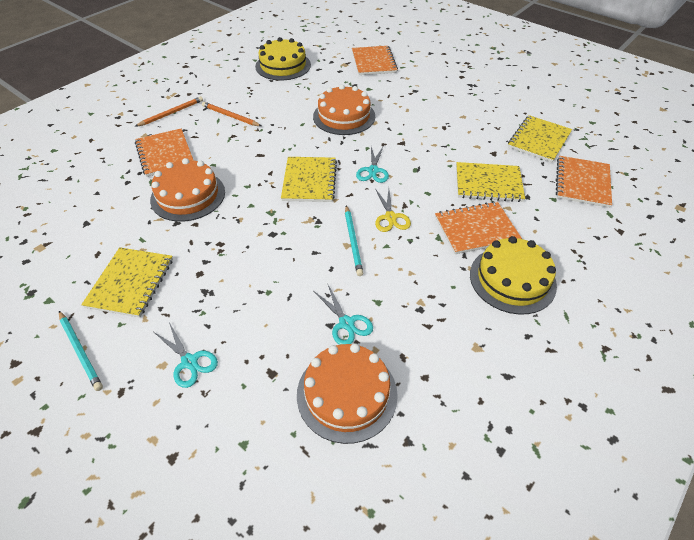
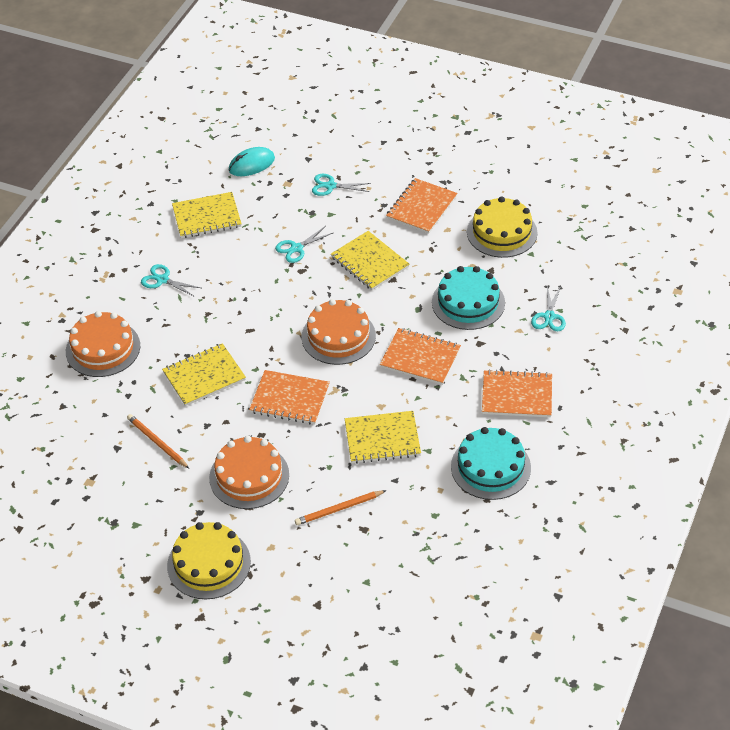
turquoise cake: 0 -> 2
turquoise mouse: 0 -> 1
turquoise pencil: 2 -> 0
turquoise scissors: 3 -> 4
yellow scissors: 1 -> 0

